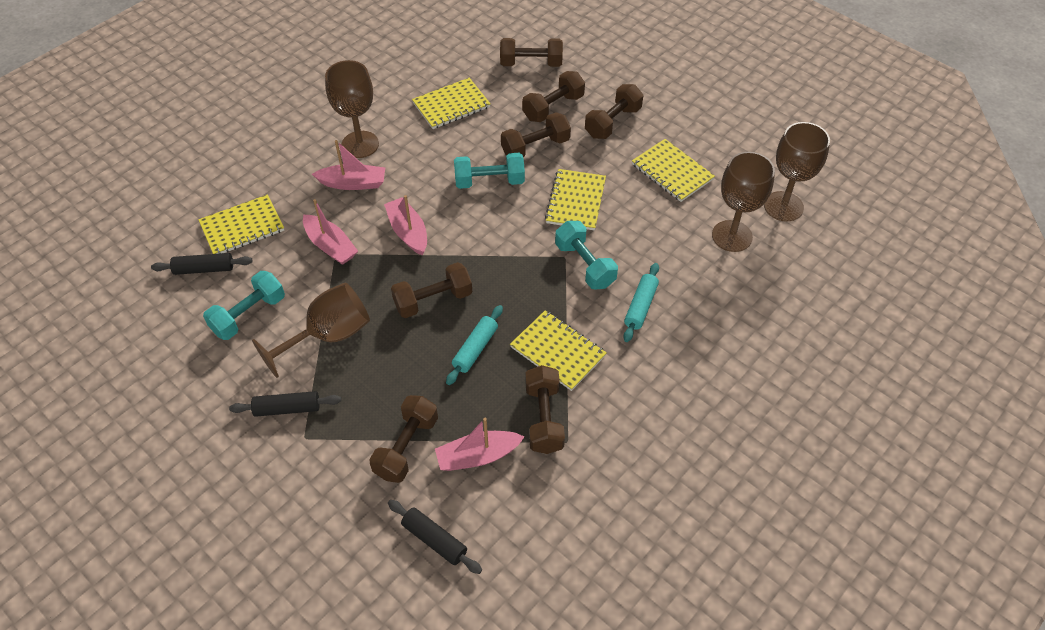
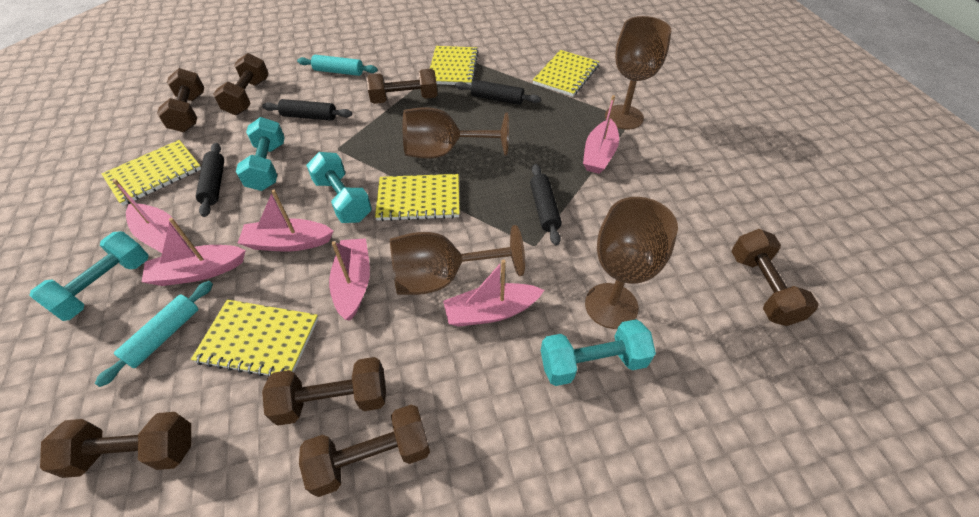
black rolling pin: 3 -> 4
pink boat: 4 -> 6
turquoise dumbbell: 3 -> 4

